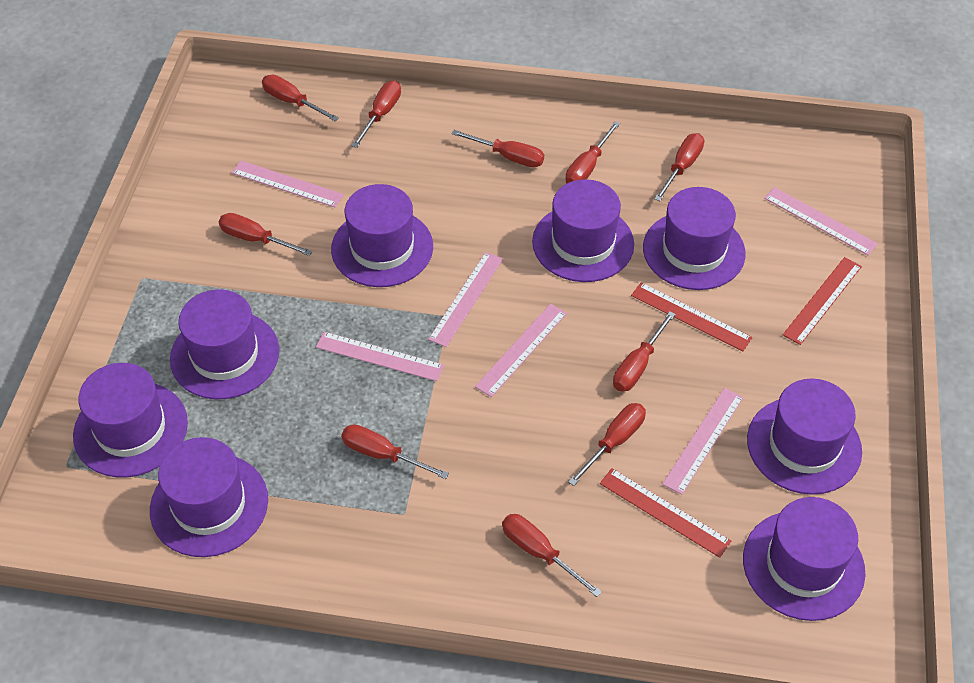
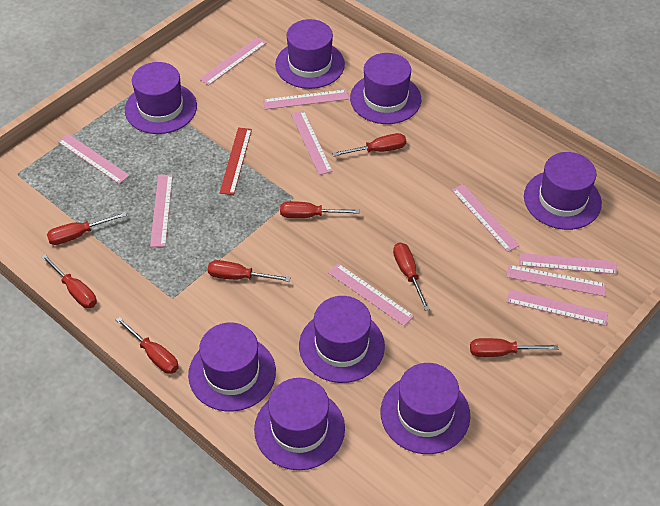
pink ruler: 6 -> 10
red ruler: 3 -> 1
red screwdriver: 10 -> 8

